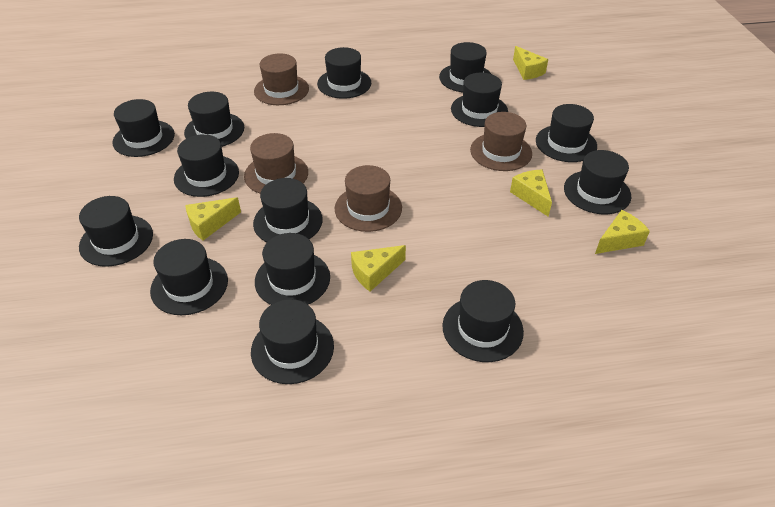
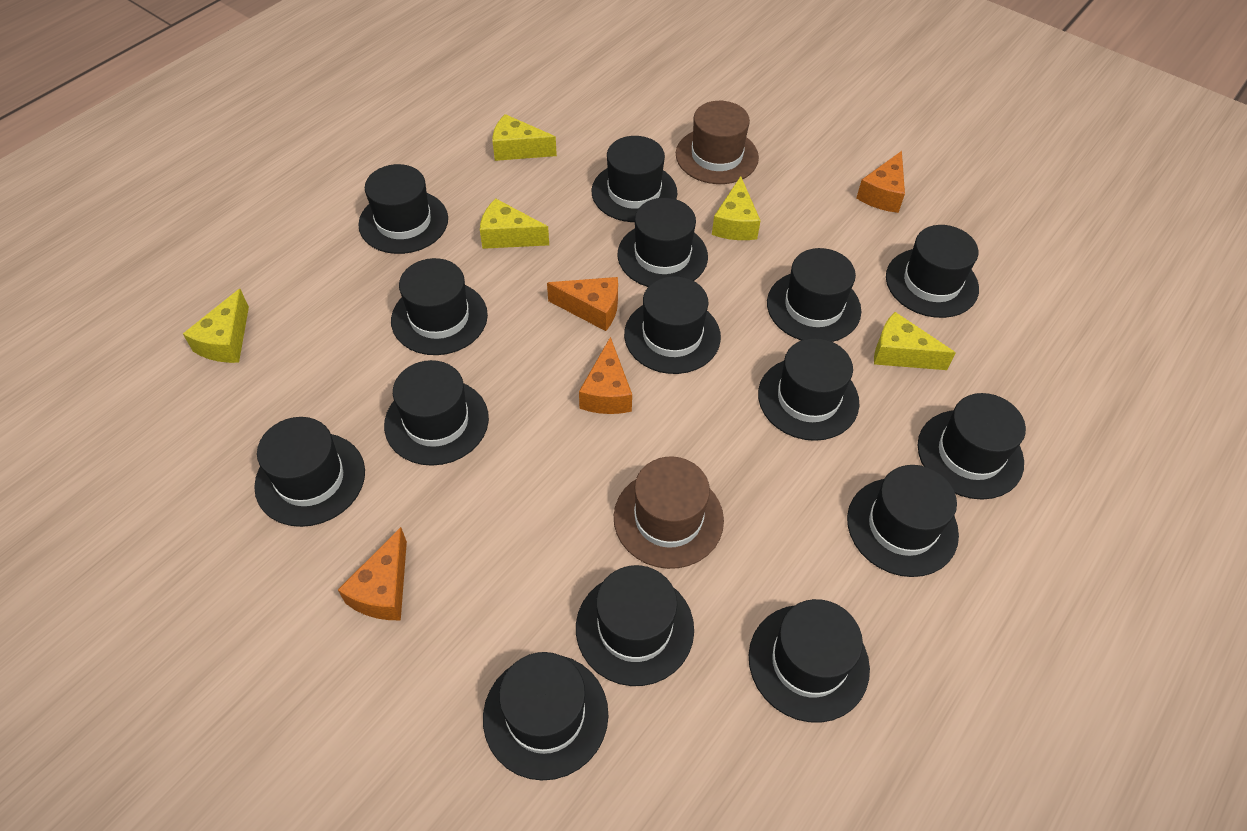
black hat: 14 -> 15
brown hat: 4 -> 2
orange cheese: 0 -> 4

